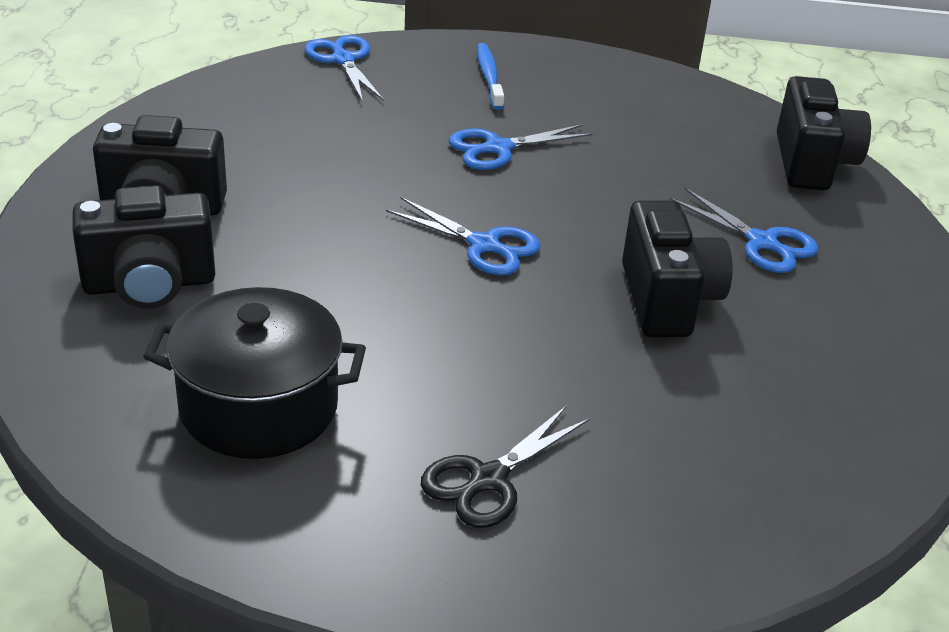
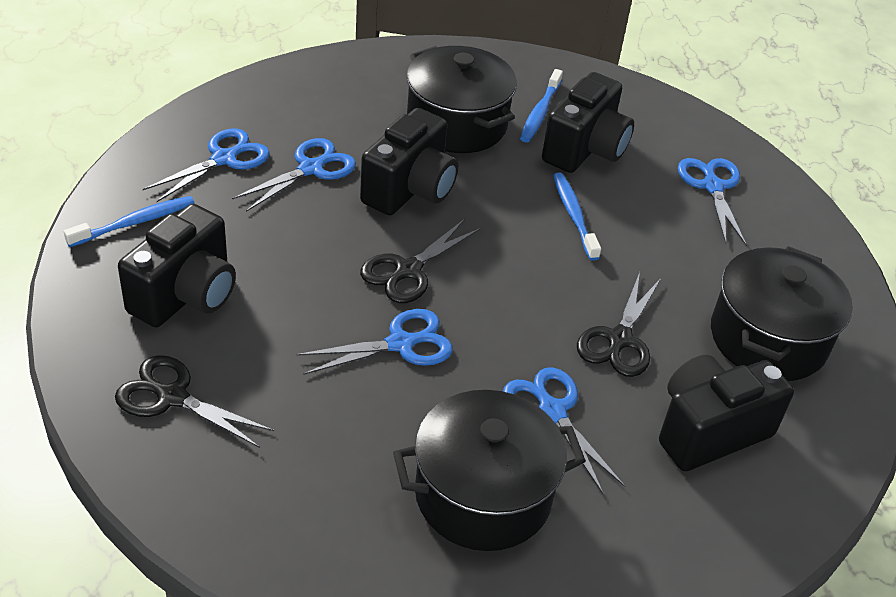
black pot: 1 -> 3
black scissors: 1 -> 3
blue scissors: 4 -> 5
blue toothbrush: 1 -> 3

